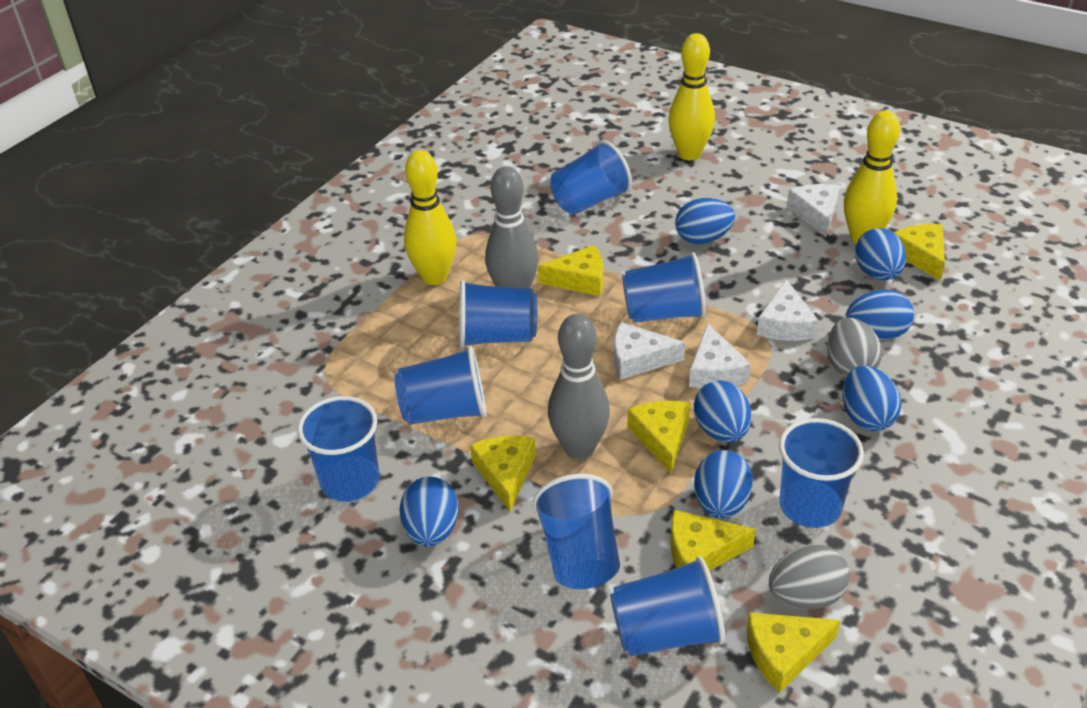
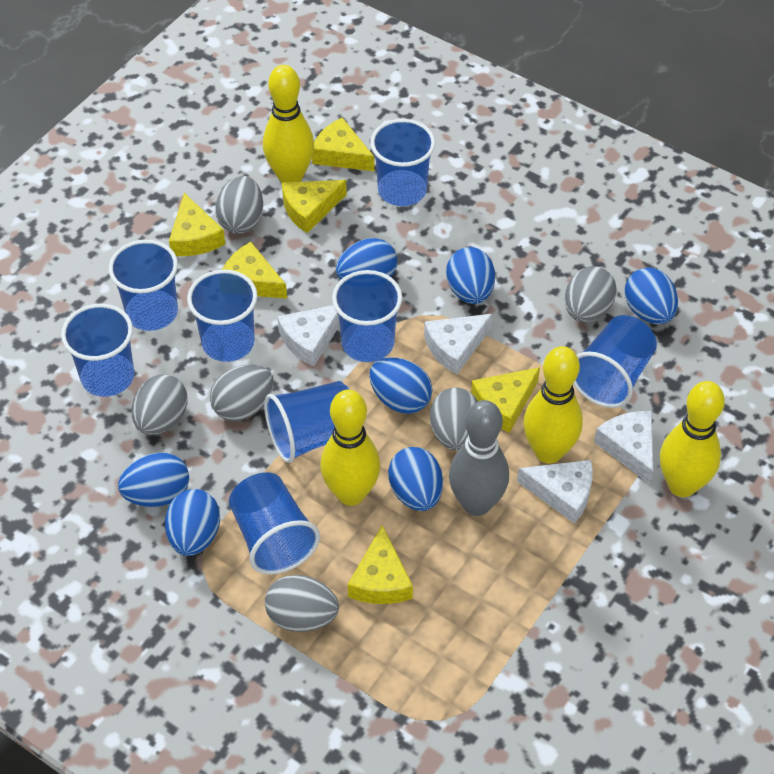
grey bowling pin: 2 -> 1
grey egg: 2 -> 6
yellow bowling pin: 3 -> 4

